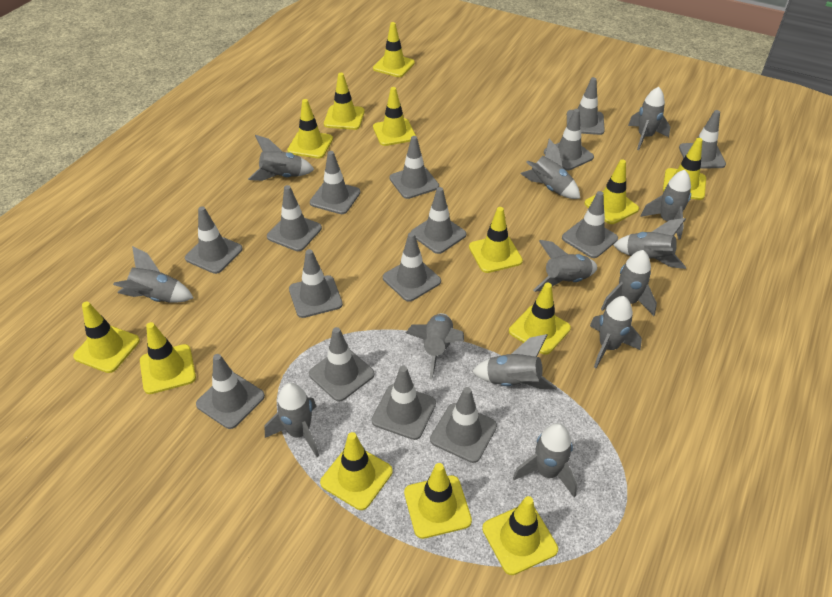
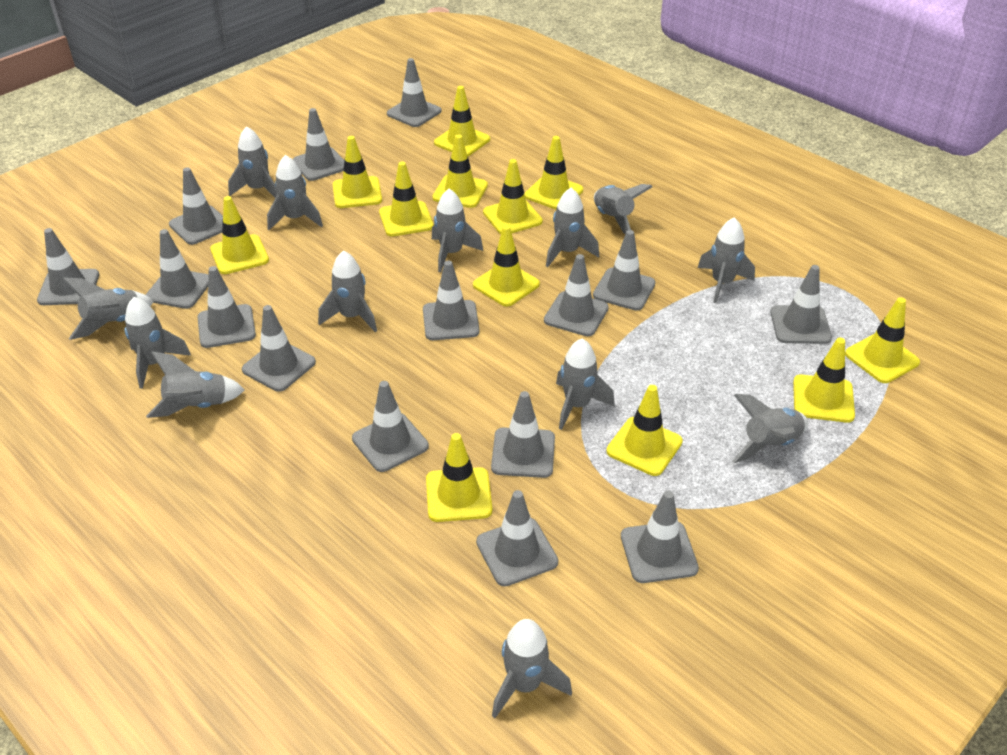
yellow traffic cone: 13 -> 12

